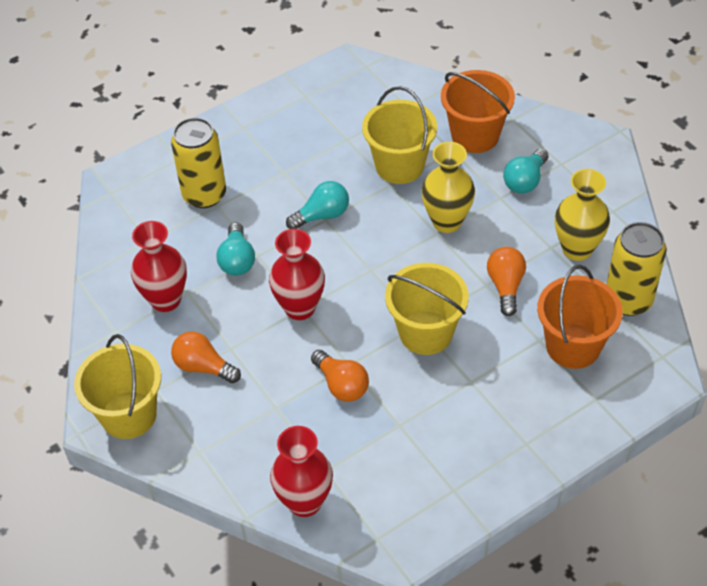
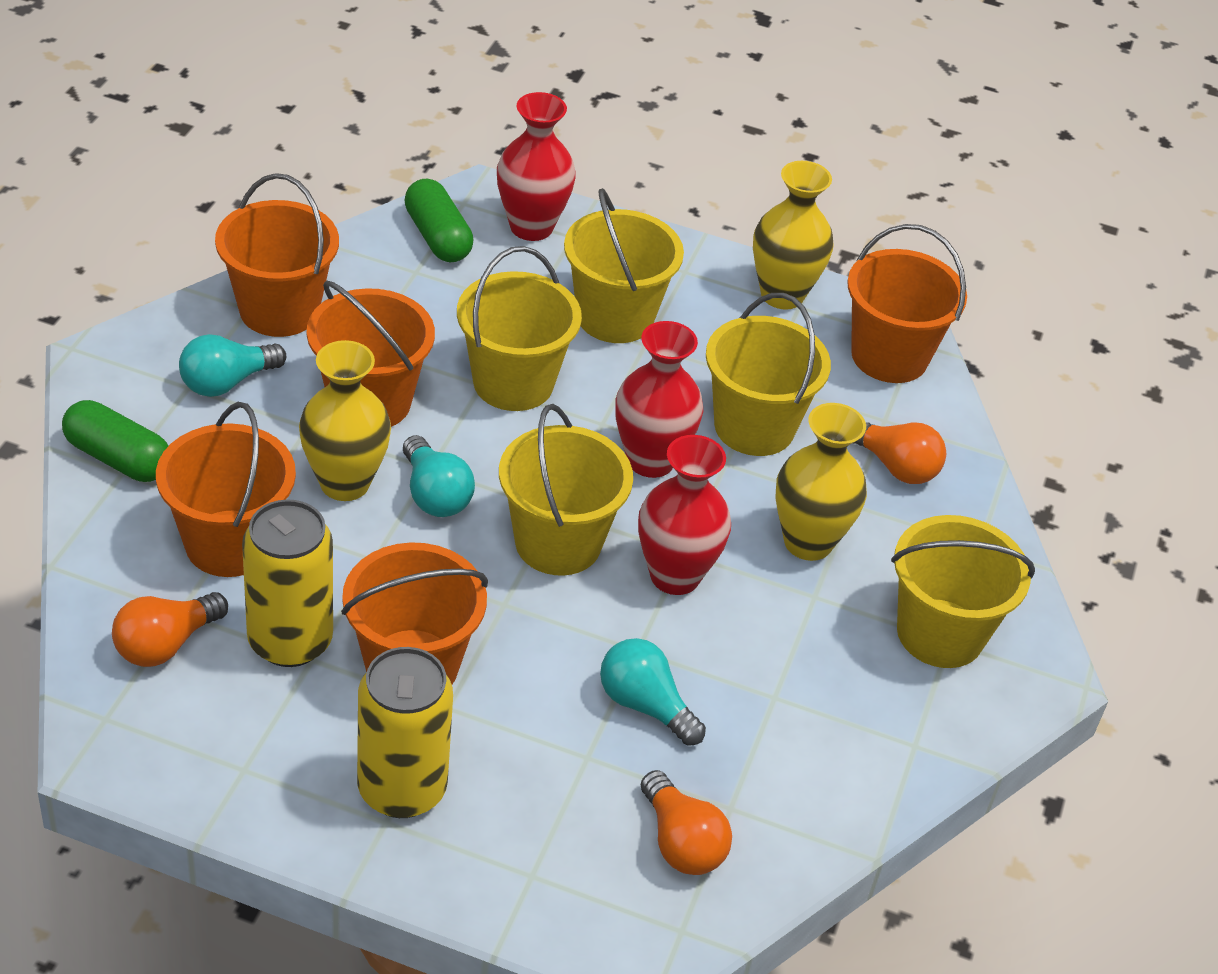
green capsule: 0 -> 2
orange bucket: 2 -> 5
yellow bucket: 3 -> 5
yellow vase: 2 -> 3

